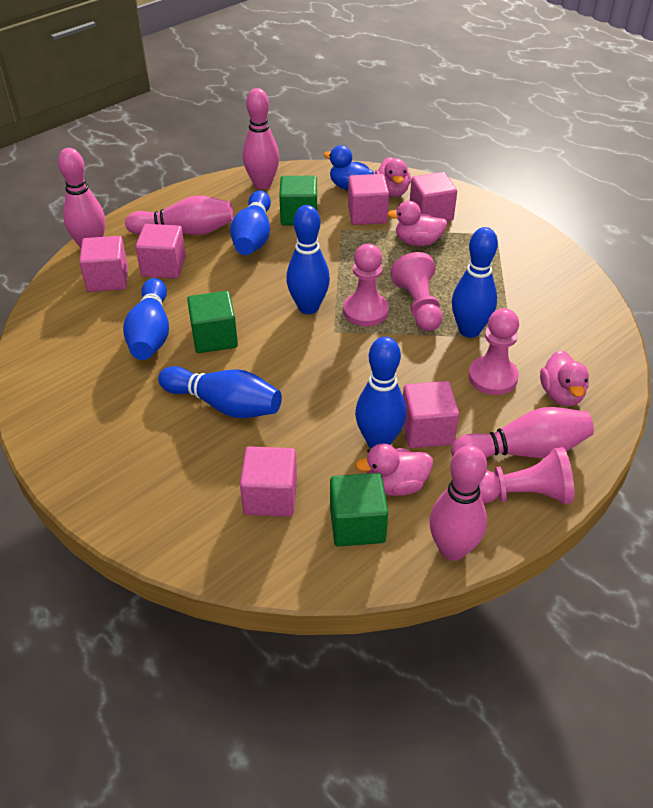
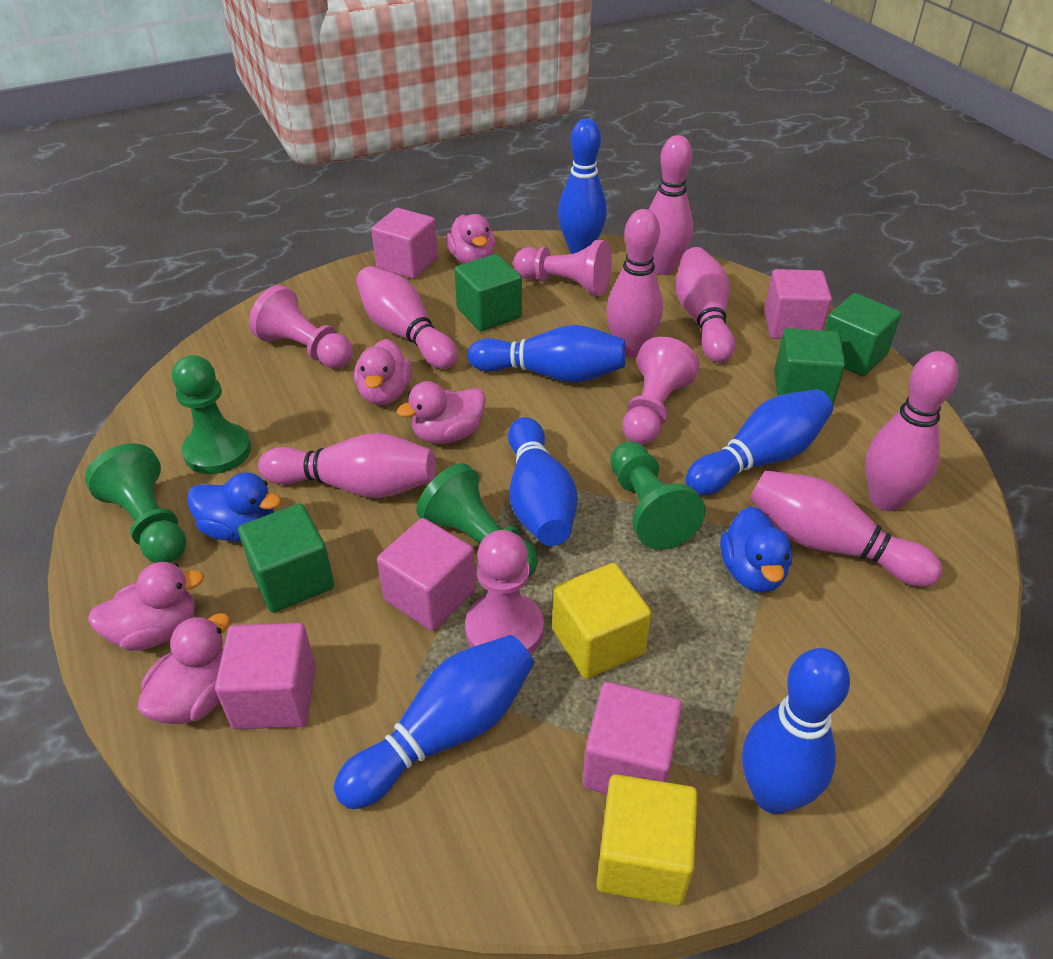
blue duck: 1 -> 2
green cube: 3 -> 4
green pawn: 0 -> 4
pink bowling pin: 5 -> 7
pink cube: 6 -> 5
pink duck: 4 -> 5
yellow cube: 0 -> 2

